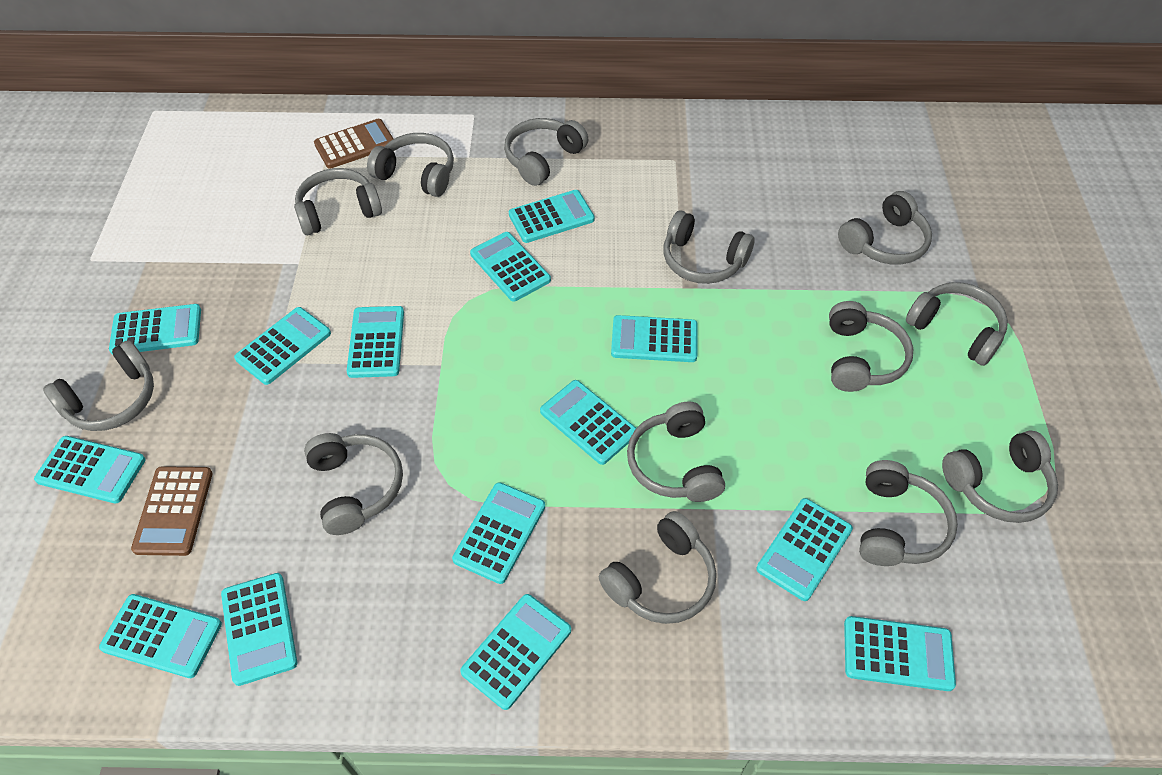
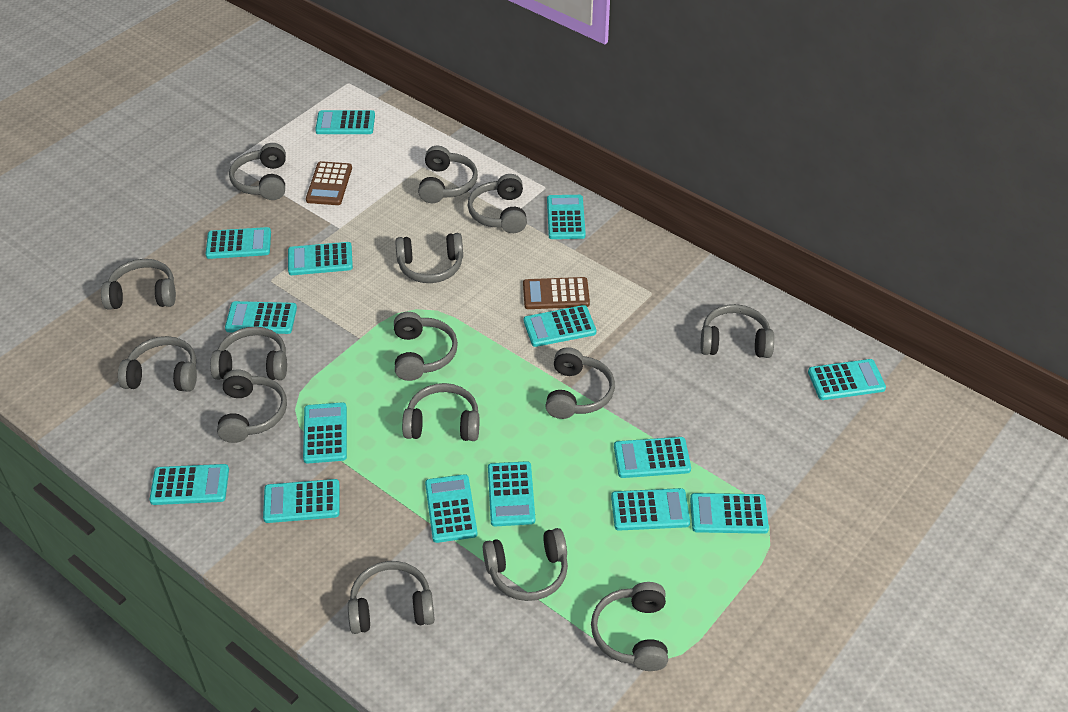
grey headphones: 13 -> 15
turquoise calculator: 14 -> 15

